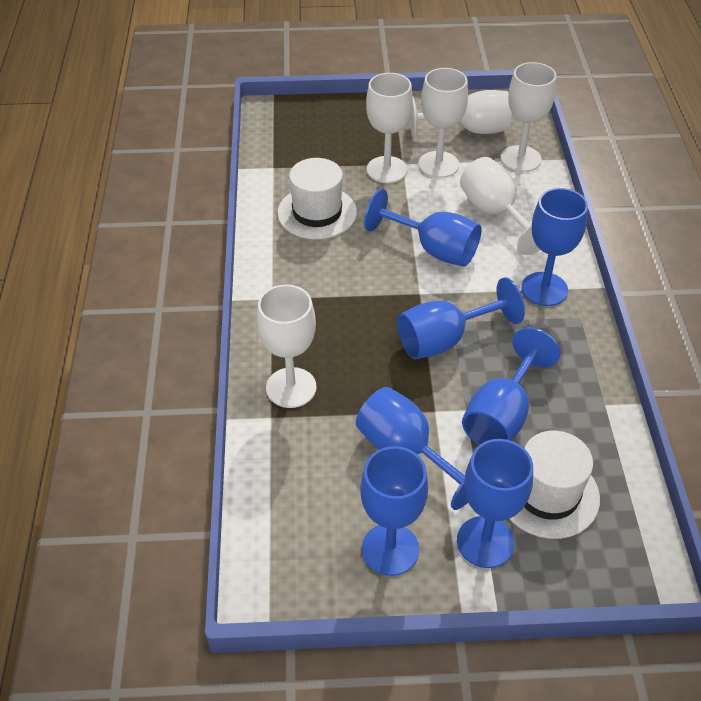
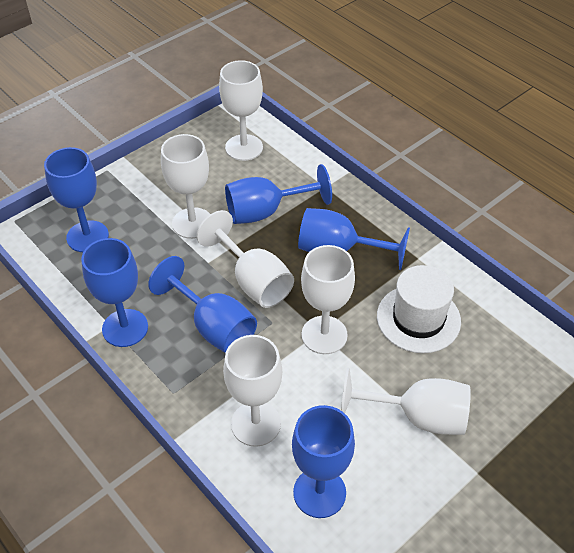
blue goblet: 7 -> 6
white hat: 2 -> 1

